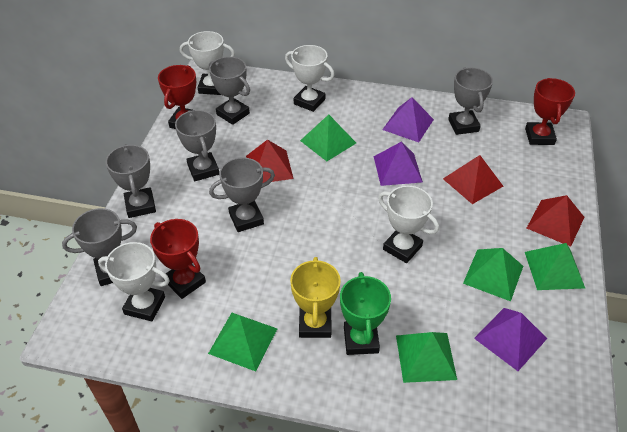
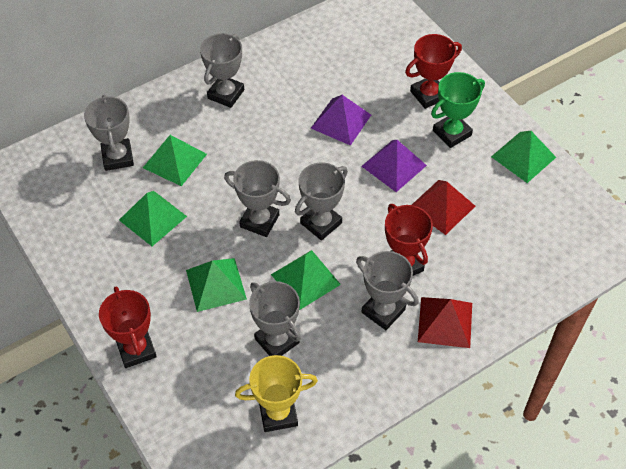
purple pyramid: 3 -> 2
red pyramid: 3 -> 2
white trophy: 4 -> 0

